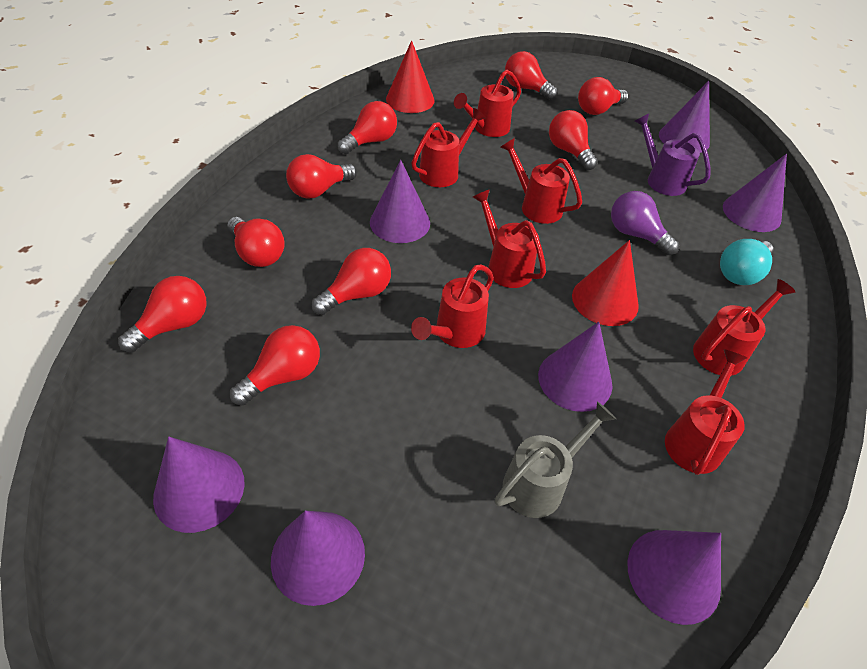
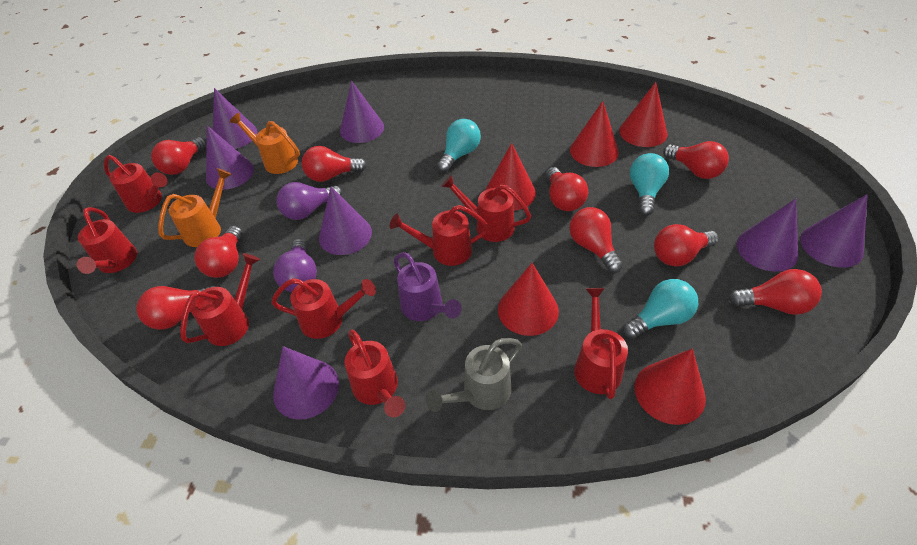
orange watering can: 0 -> 2
purple light bulb: 1 -> 2
red cone: 2 -> 5
red watering can: 7 -> 8
turquoise light bulb: 1 -> 3

